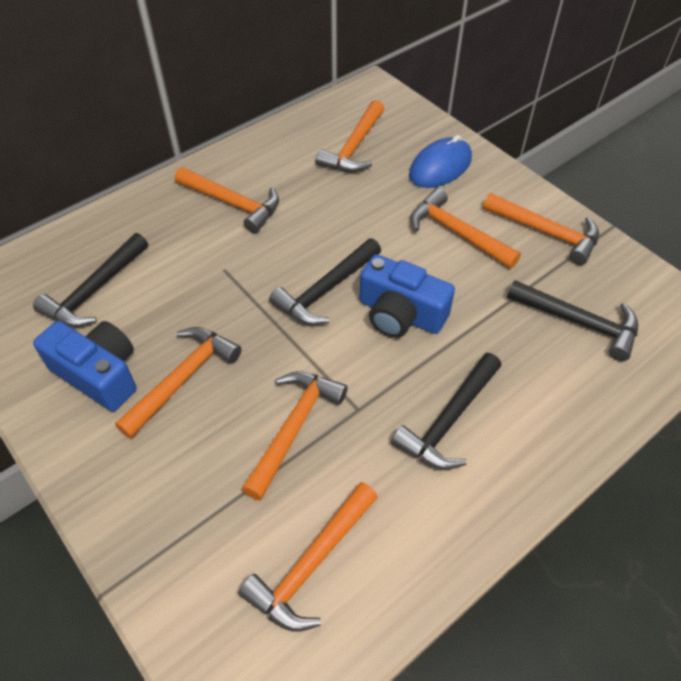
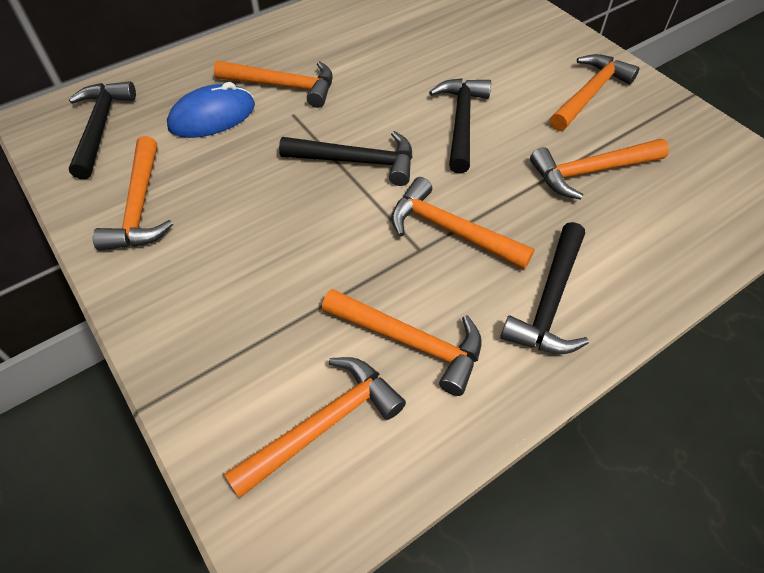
blue camera: 2 -> 0

